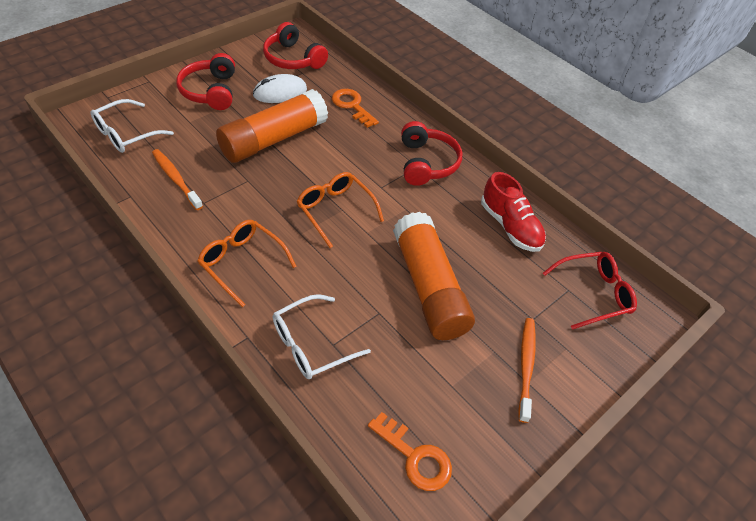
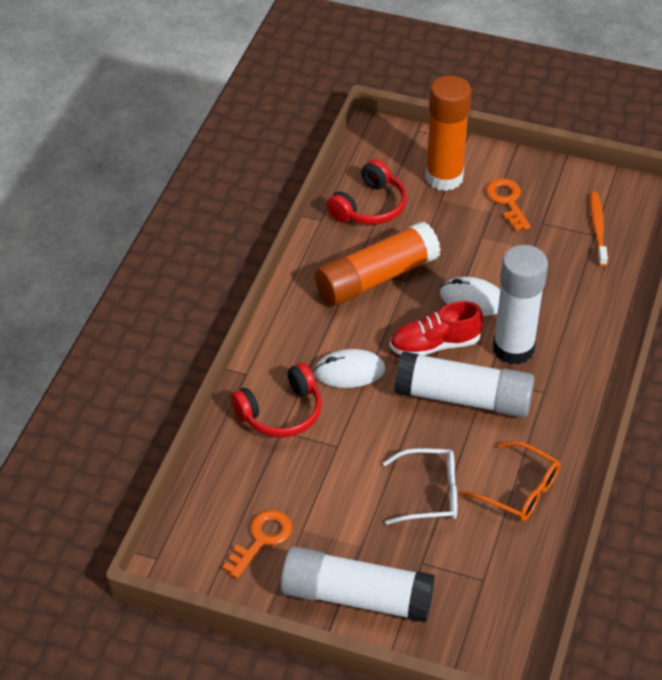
orange glasses: 2 -> 1
orange toothbrush: 2 -> 1
red glasses: 1 -> 0
red headphones: 3 -> 2
white glasses: 2 -> 1
white glue stick: 0 -> 3
white mouse: 1 -> 2

